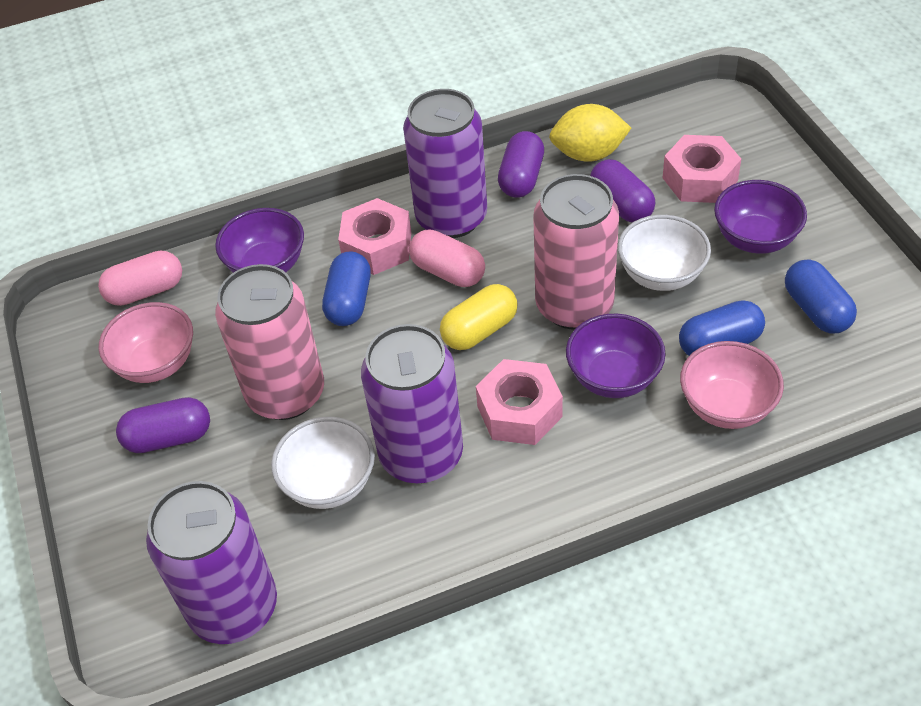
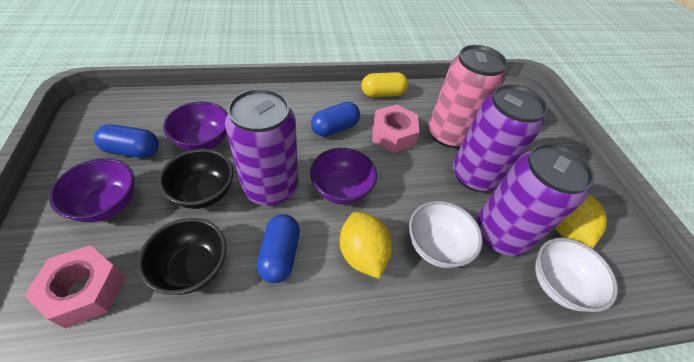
black bowl: 0 -> 2
pink bowl: 2 -> 0
pink can: 2 -> 1
pink capsule: 2 -> 0
pink nut: 3 -> 2
purple capsule: 3 -> 0
yellow lemon: 1 -> 2

